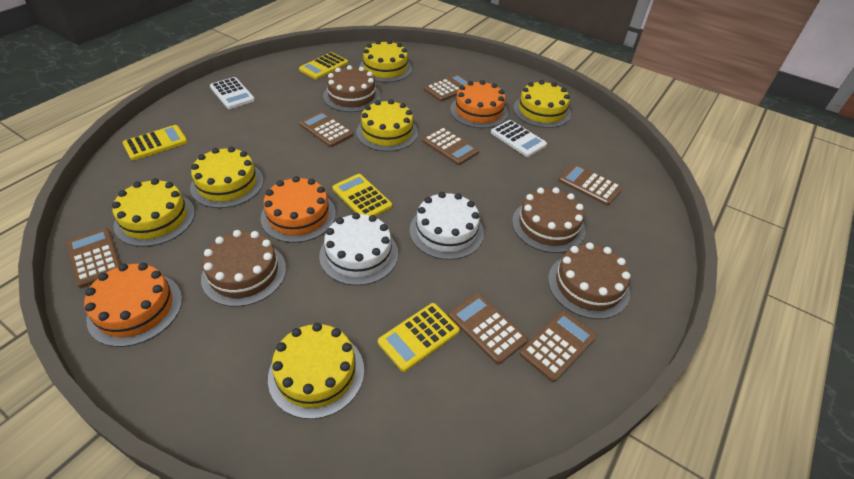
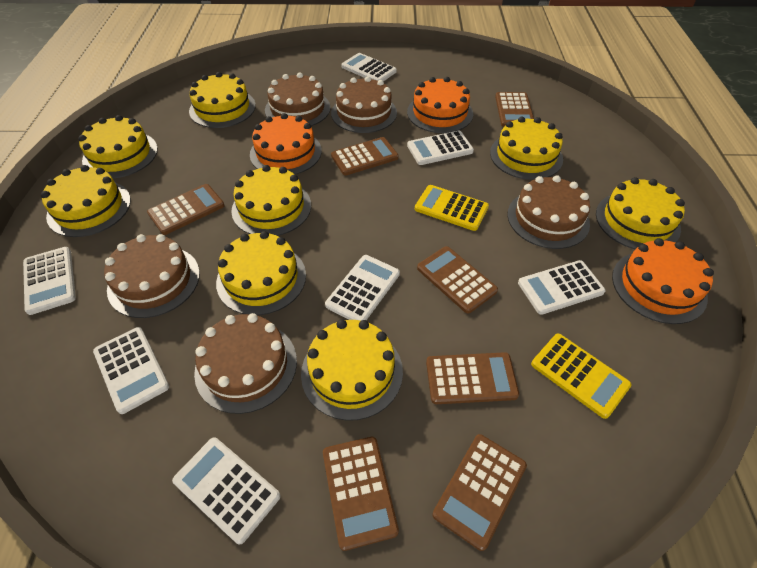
brown cake: 4 -> 5
white cake: 2 -> 0
white calculator: 2 -> 7
yellow cake: 6 -> 8
yellow calculator: 4 -> 2

